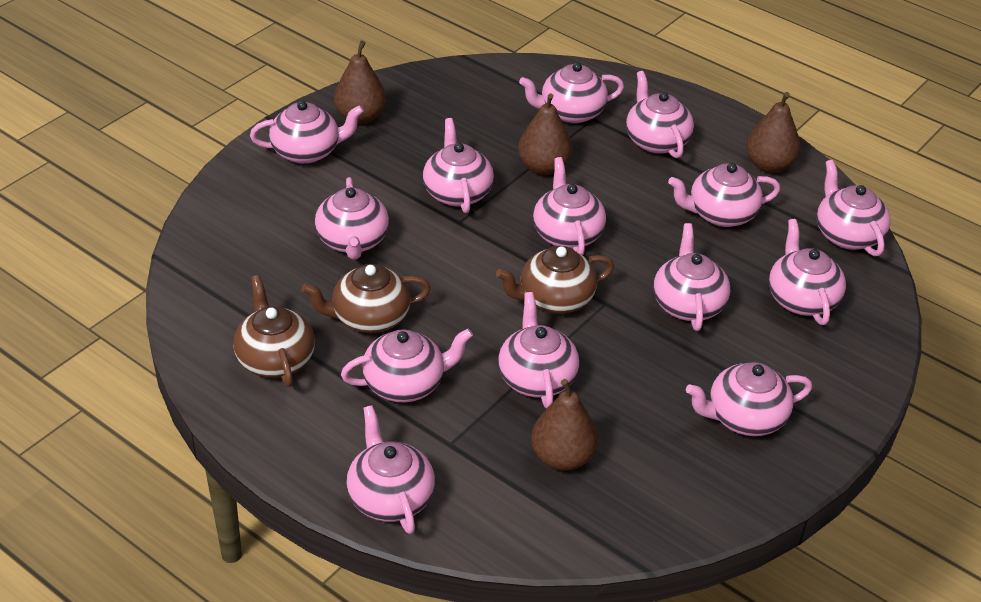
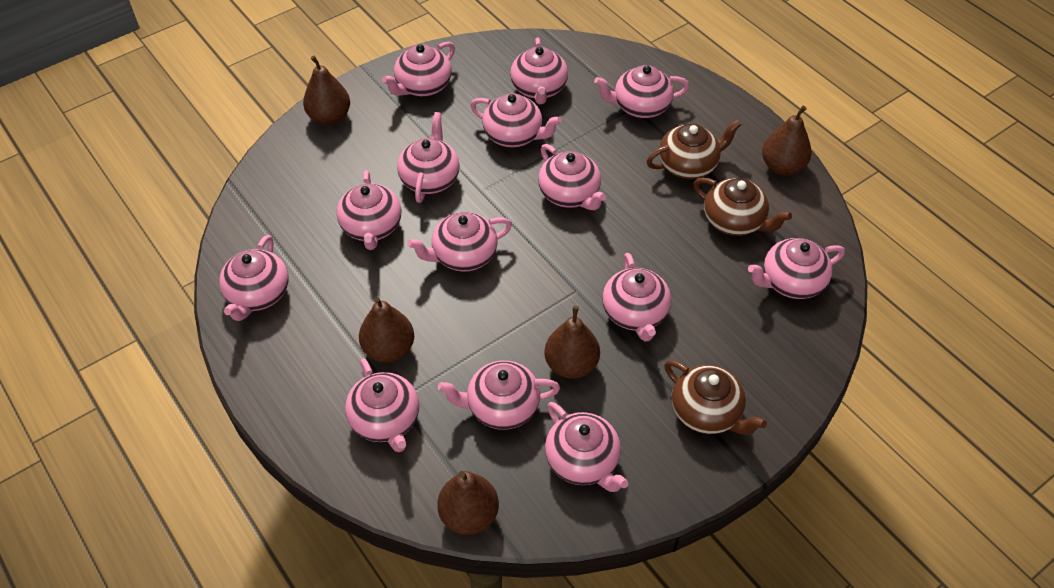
brown pear: 4 -> 5

